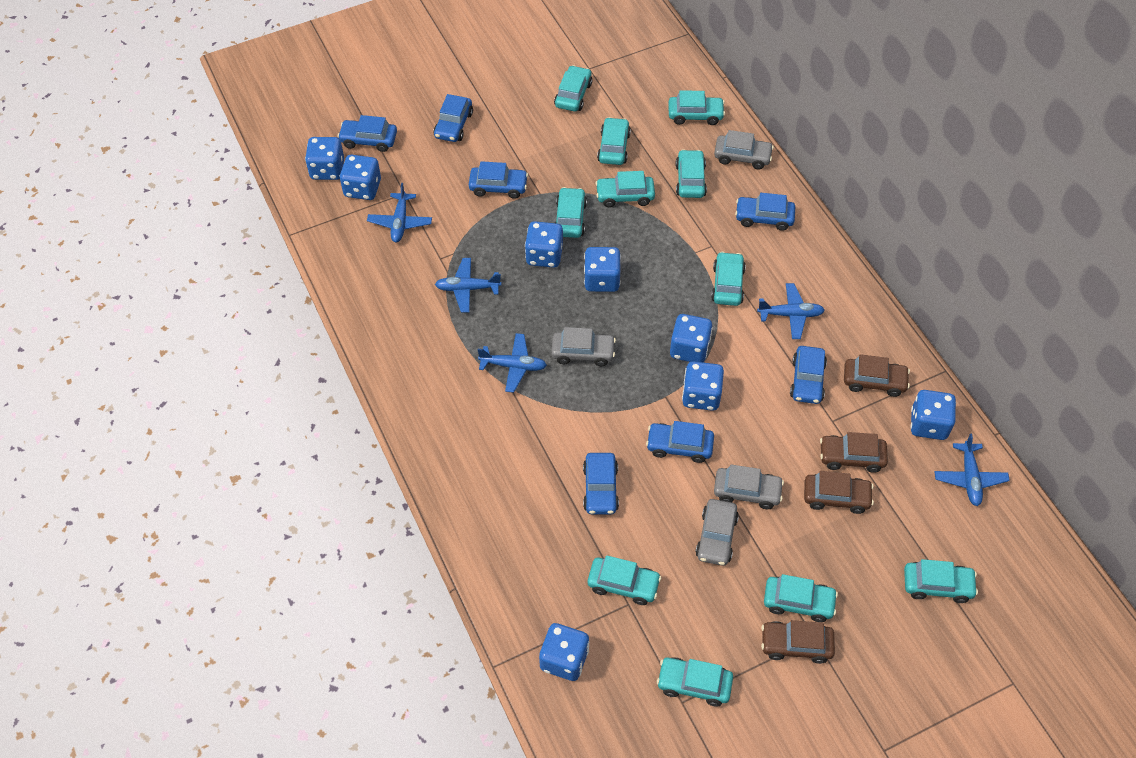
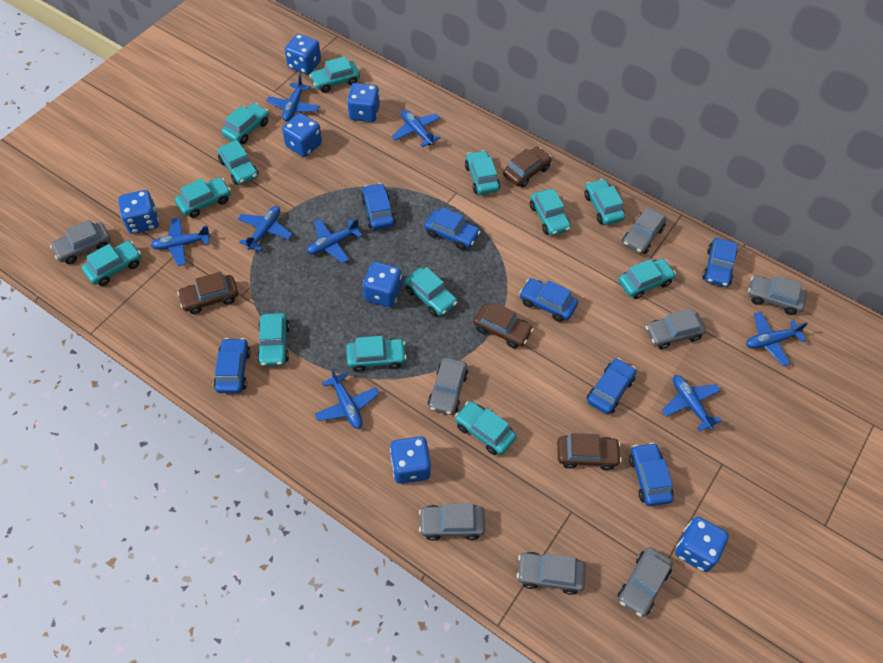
blue dice: 8 -> 7
blue plane: 5 -> 8
grey car: 4 -> 8
turquoise car: 11 -> 13

